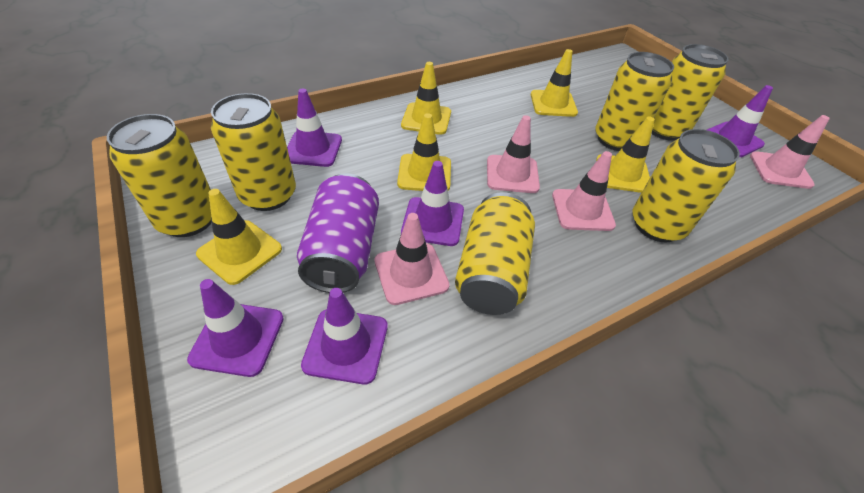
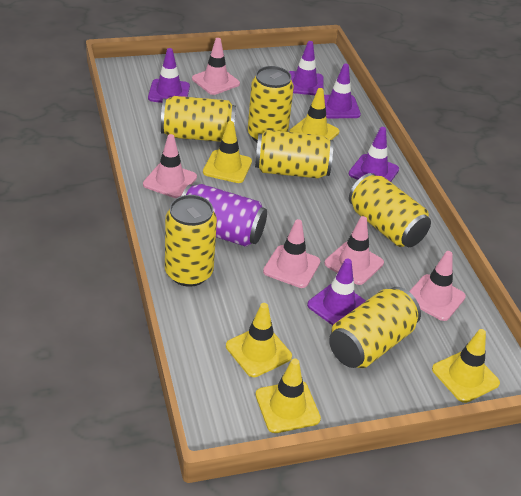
pink traffic cone: 4 -> 5

